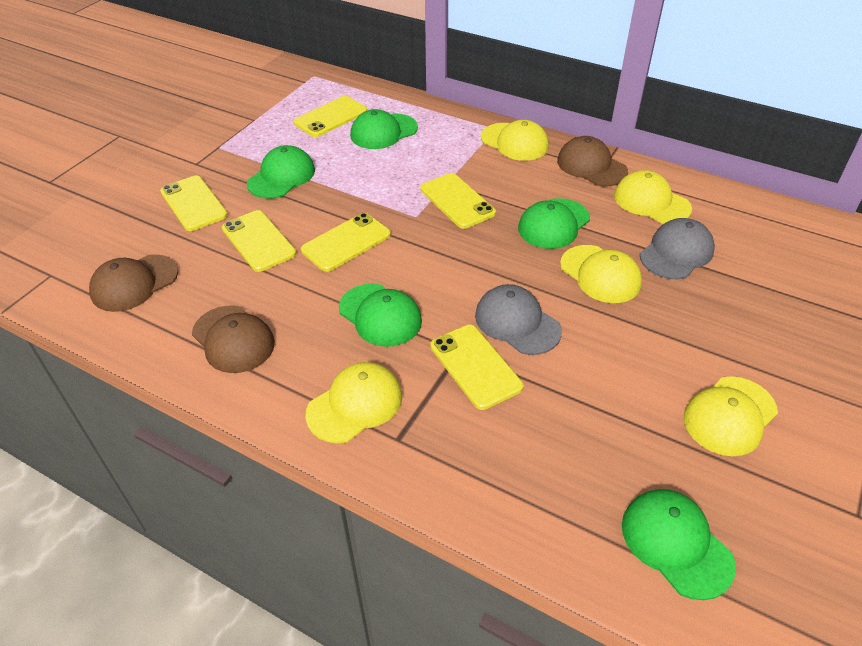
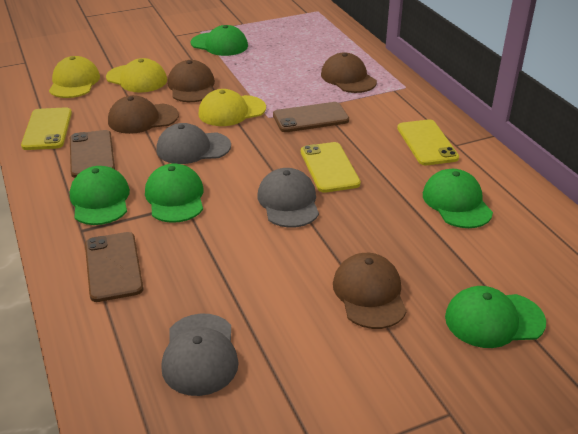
brown cap: 3 -> 4
brown phone: 0 -> 3
grey cap: 2 -> 3
yellow cap: 5 -> 3
yellow phone: 6 -> 3

